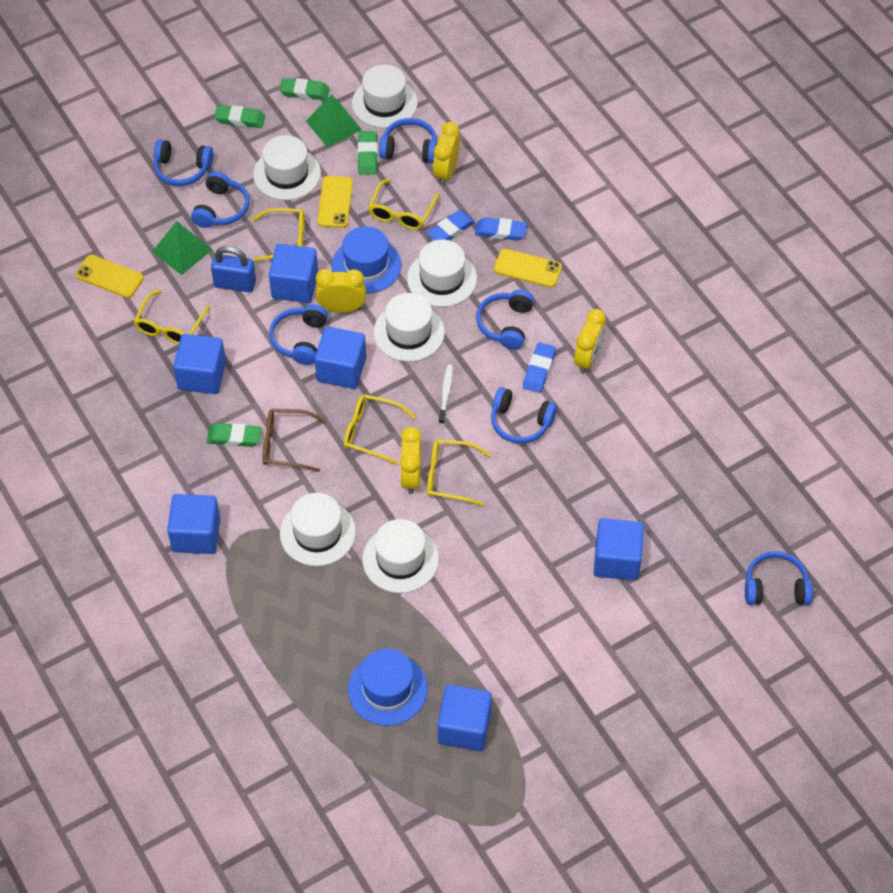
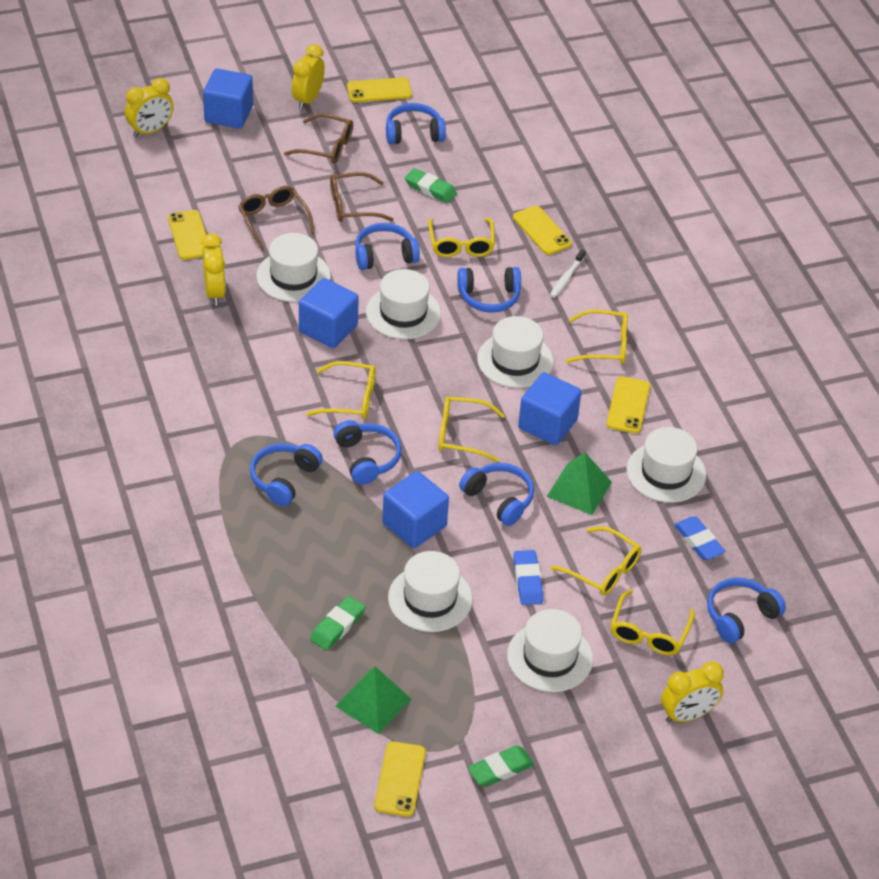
blue cube: 6 -> 4
blue eraser: 3 -> 2
blue hat: 2 -> 0
blue padlock: 1 -> 0
brown glasses: 1 -> 3
green eraser: 4 -> 3
yellow glasses: 5 -> 6
yellow phone: 3 -> 5

